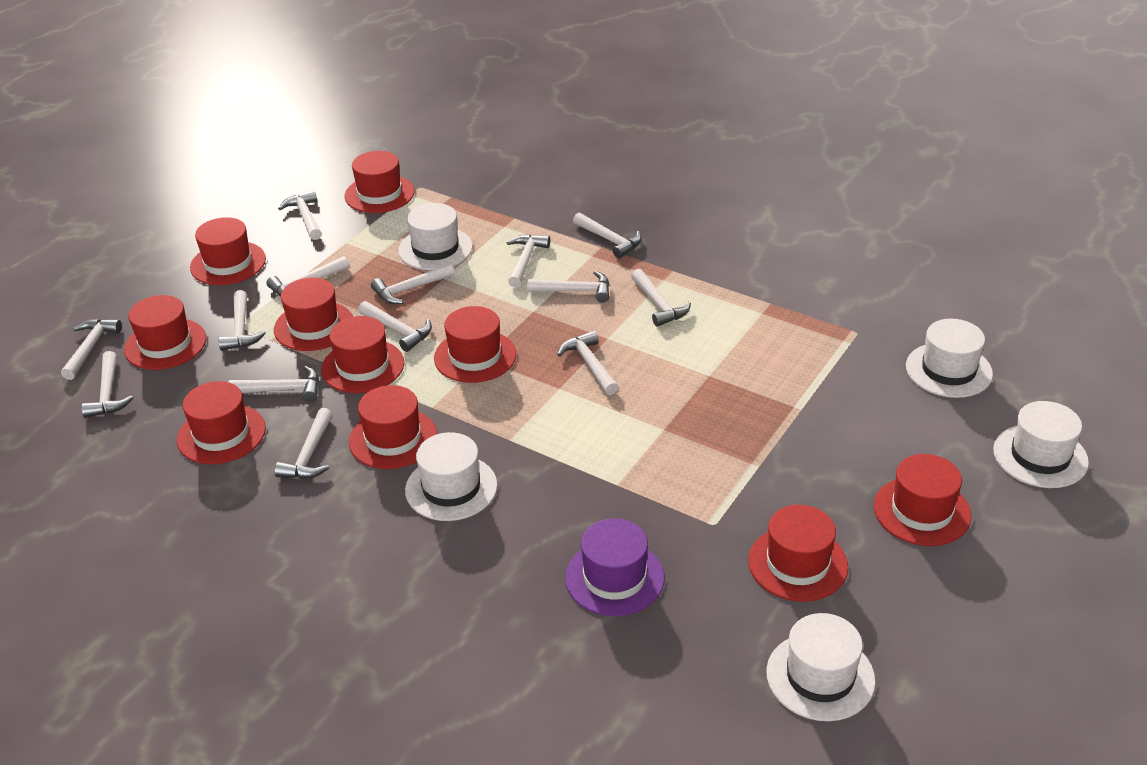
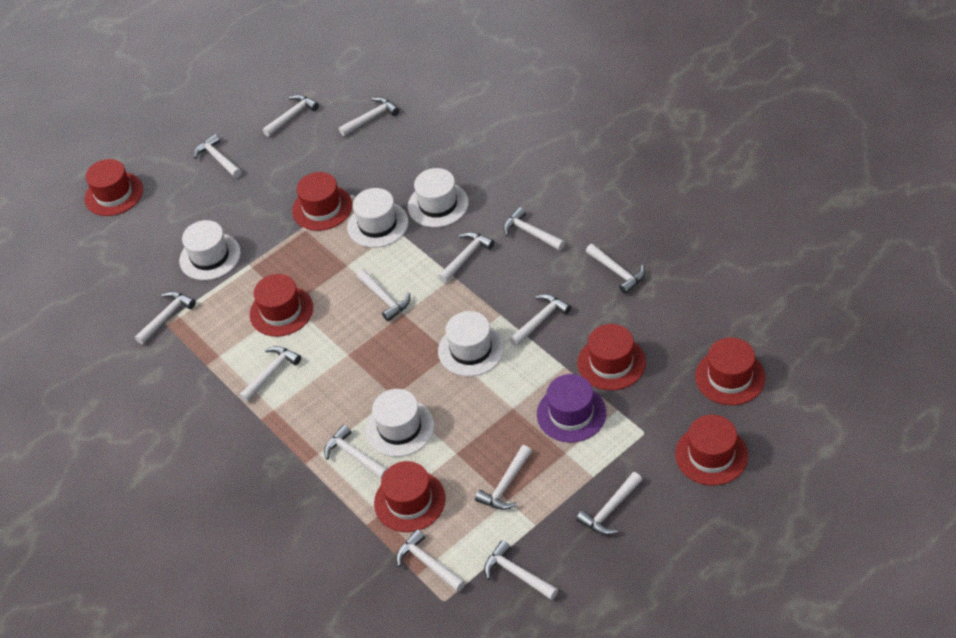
red hat: 10 -> 7
white hammer: 14 -> 15

